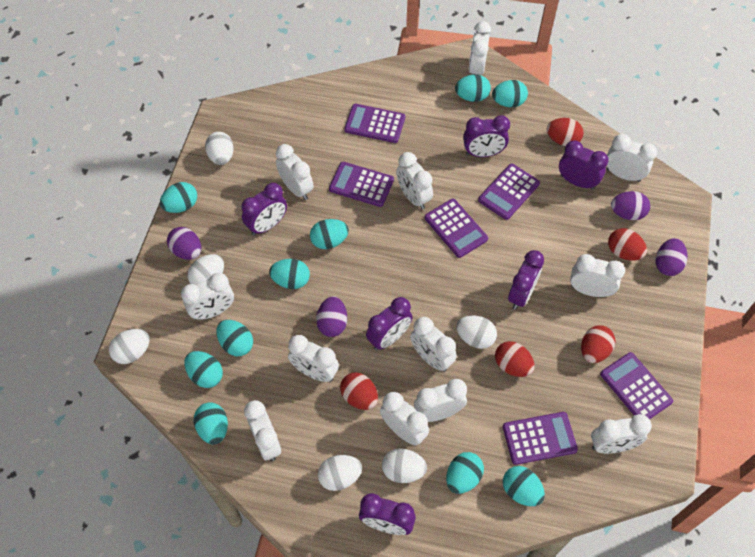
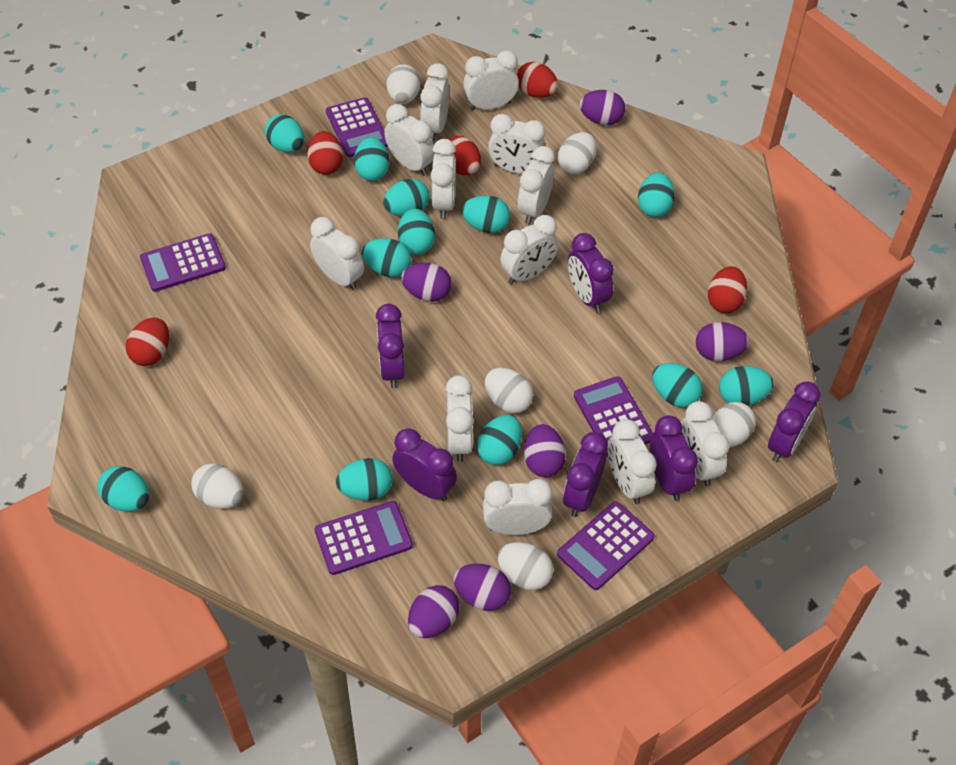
purple calculator: 6 -> 5
purple egg: 4 -> 6
turquoise egg: 10 -> 12

